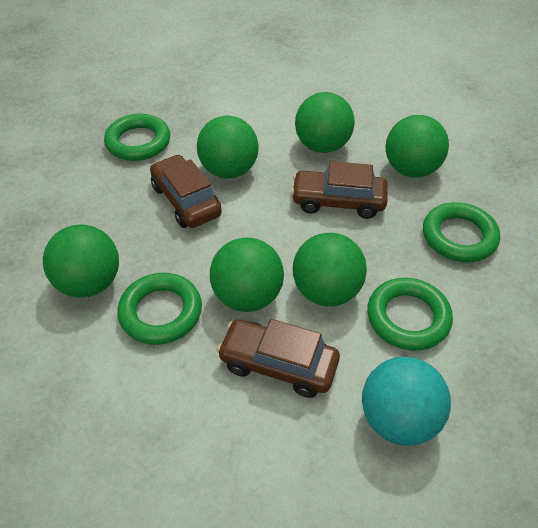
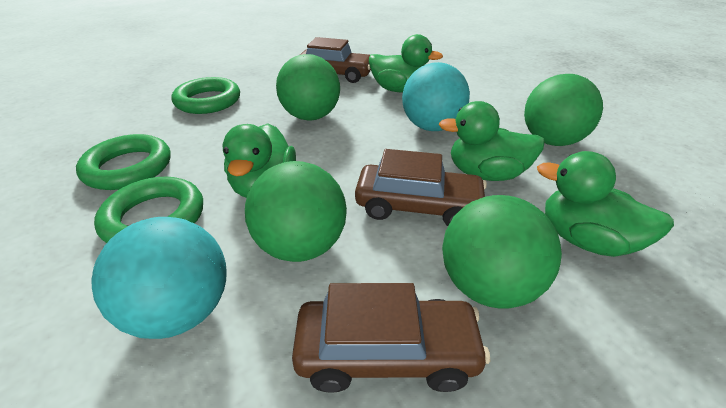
green ball: 6 -> 4
green duck: 0 -> 4
green ring: 4 -> 3
turquoise ball: 1 -> 2

